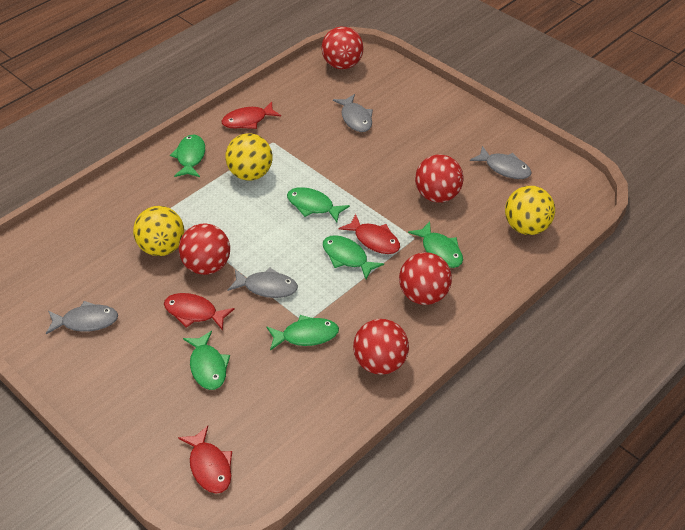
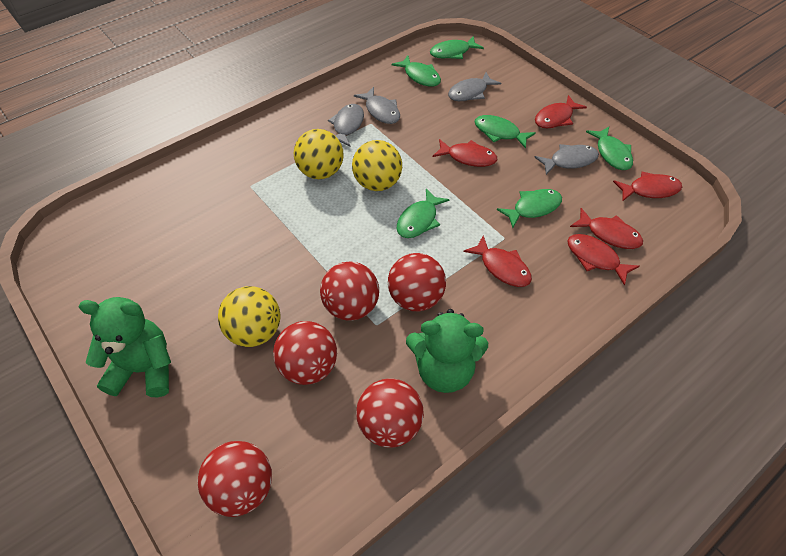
green teddy bear: 0 -> 2
red fish: 4 -> 6

